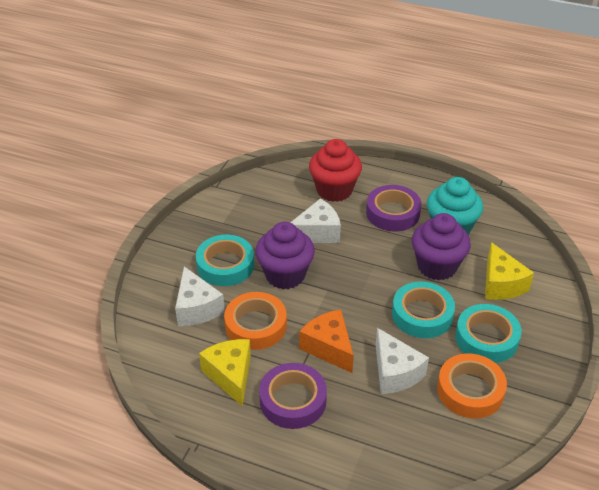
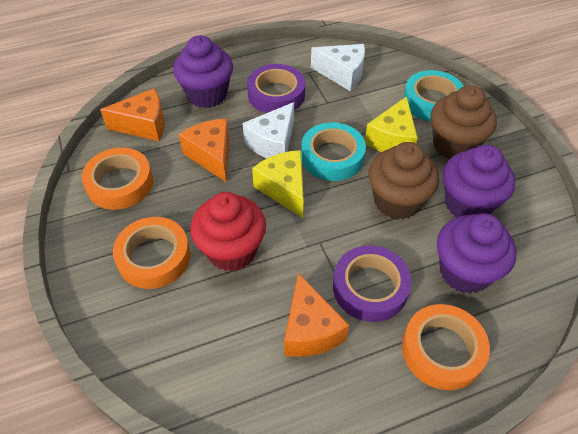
brown cupcake: 0 -> 2
orange cheese: 1 -> 3
orange tape: 2 -> 3
purple cupcake: 2 -> 3
turquoise cupcake: 1 -> 0
turquoise tape: 3 -> 2
white cheese: 3 -> 2

